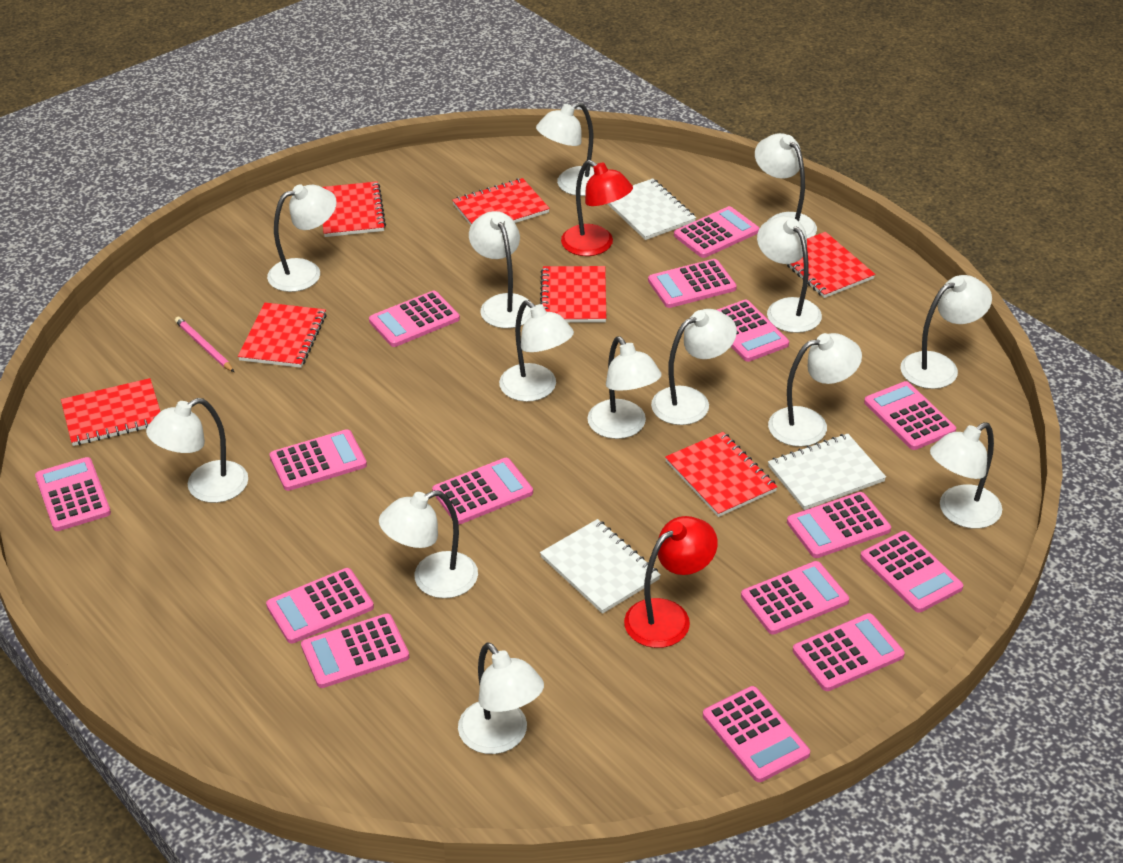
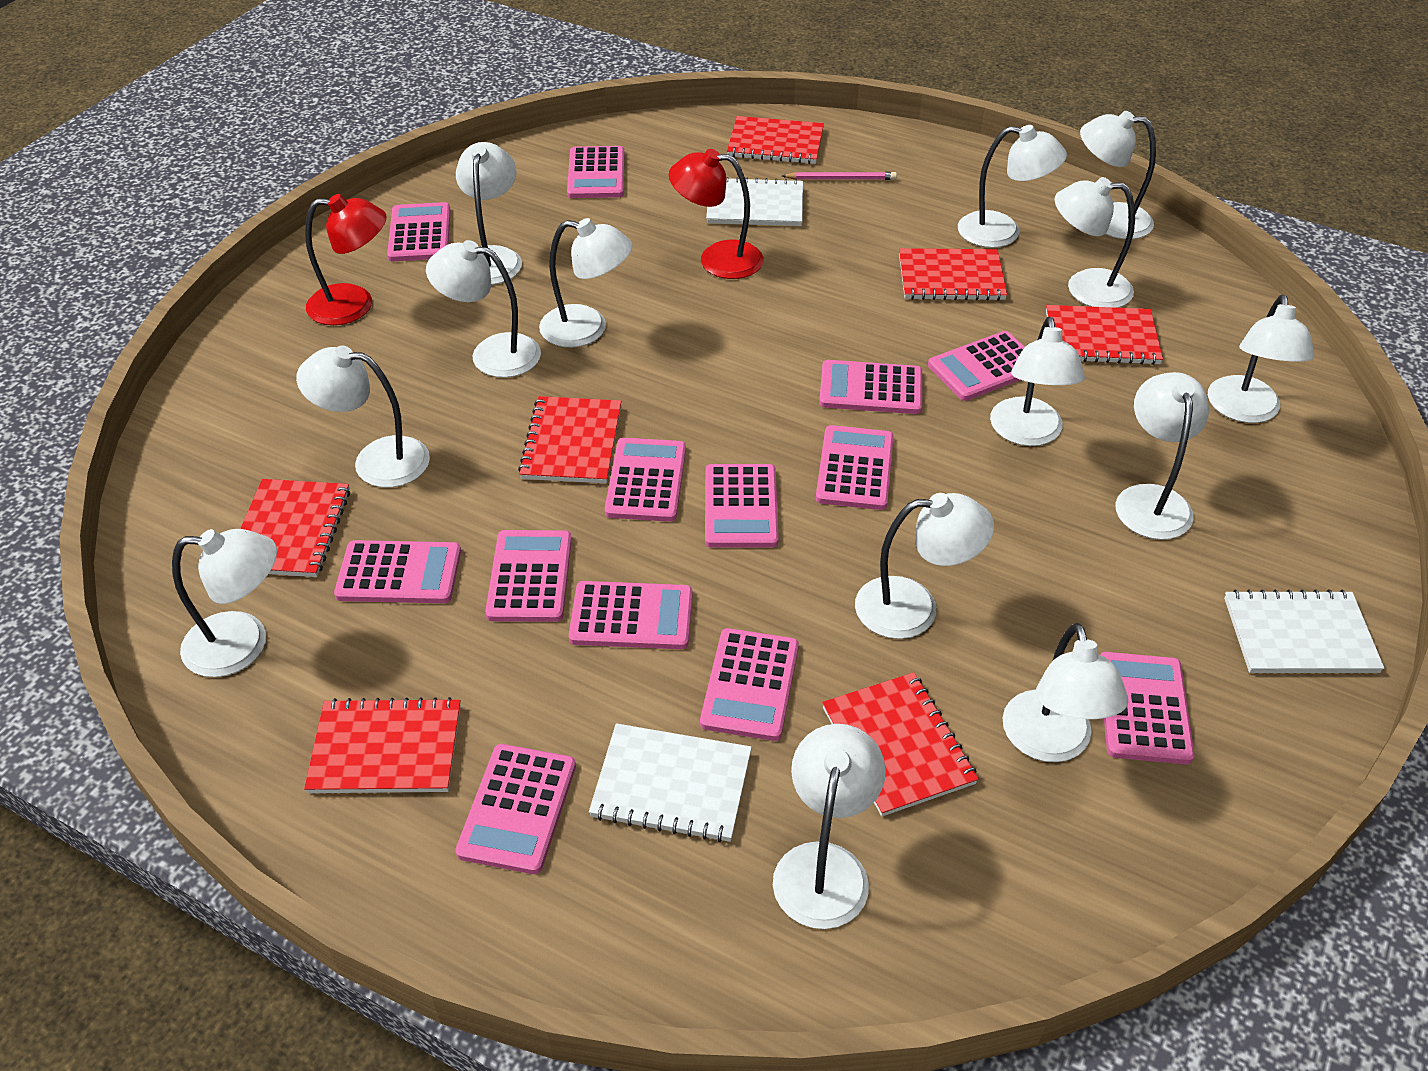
pink calculator: 15 -> 13

